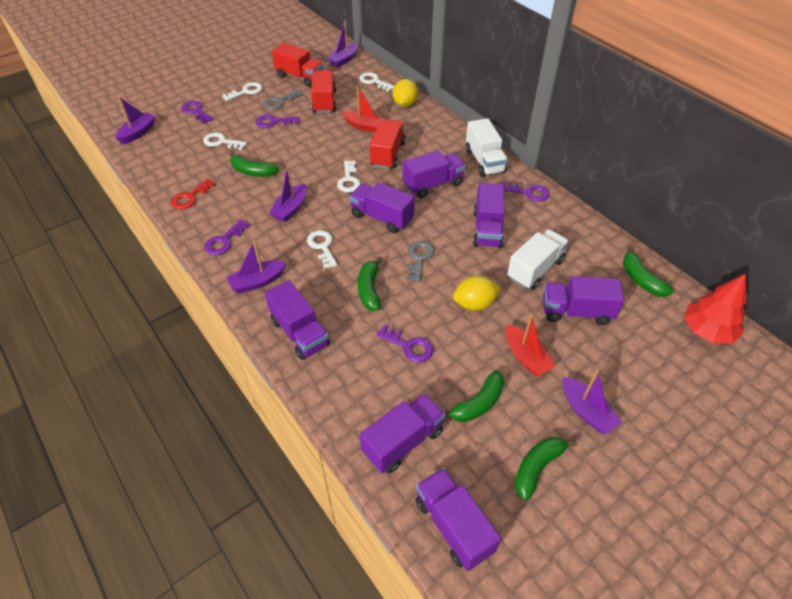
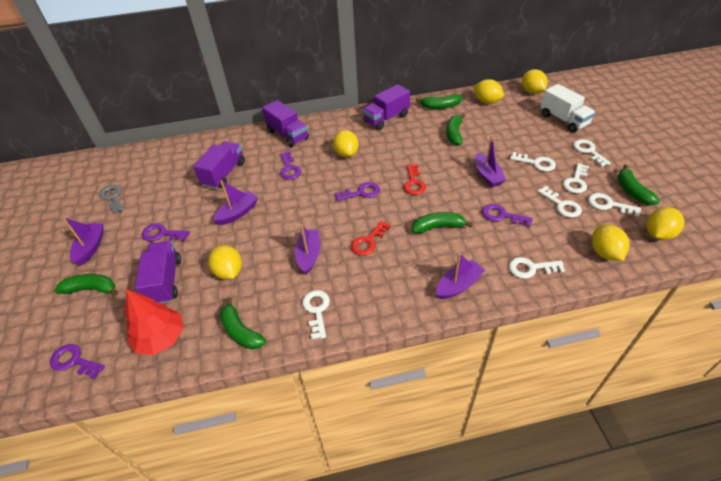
green banana: 5 -> 6
grey key: 2 -> 1
purple truck: 7 -> 4
red boat: 2 -> 0
red key: 1 -> 2
red truck: 3 -> 0
white key: 5 -> 7
white truck: 2 -> 1
yellow lemon: 2 -> 6

